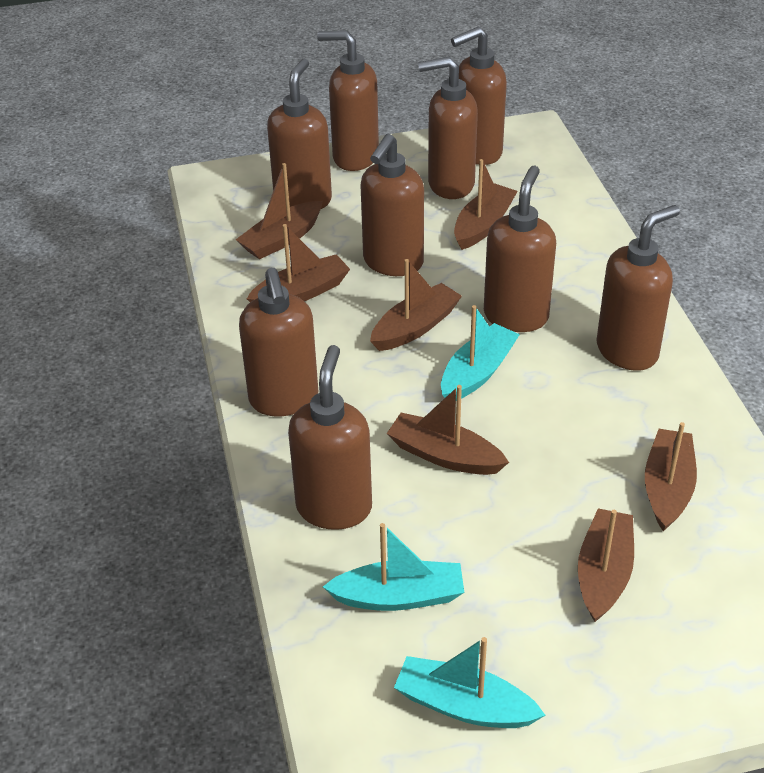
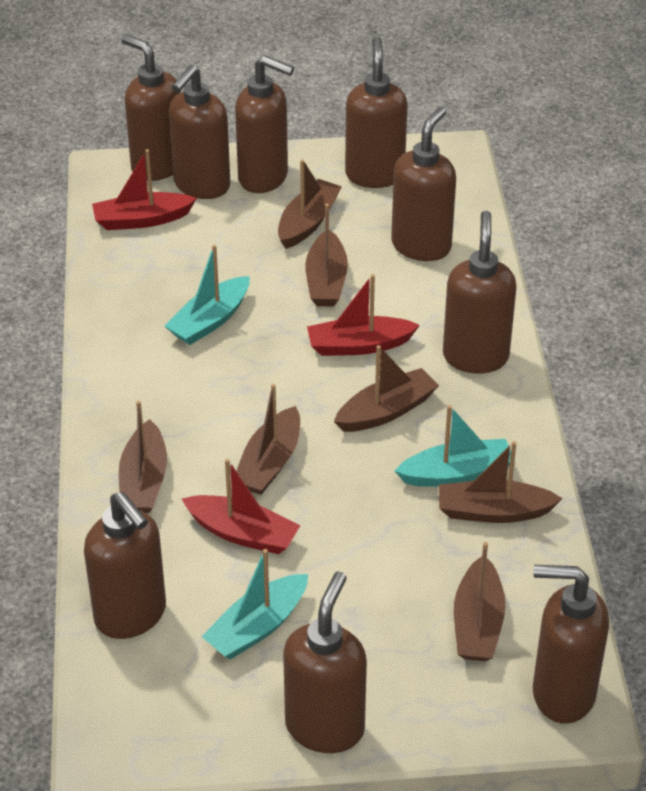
red boat: 0 -> 3

